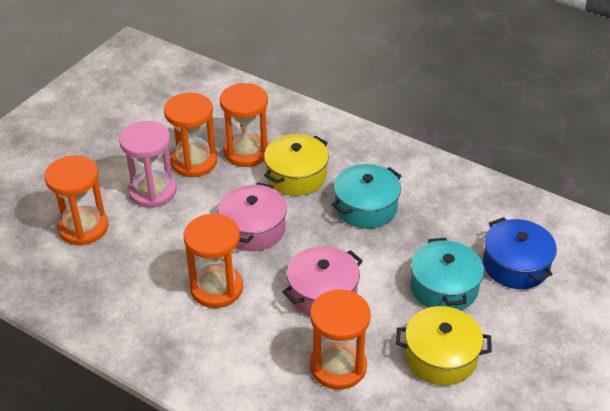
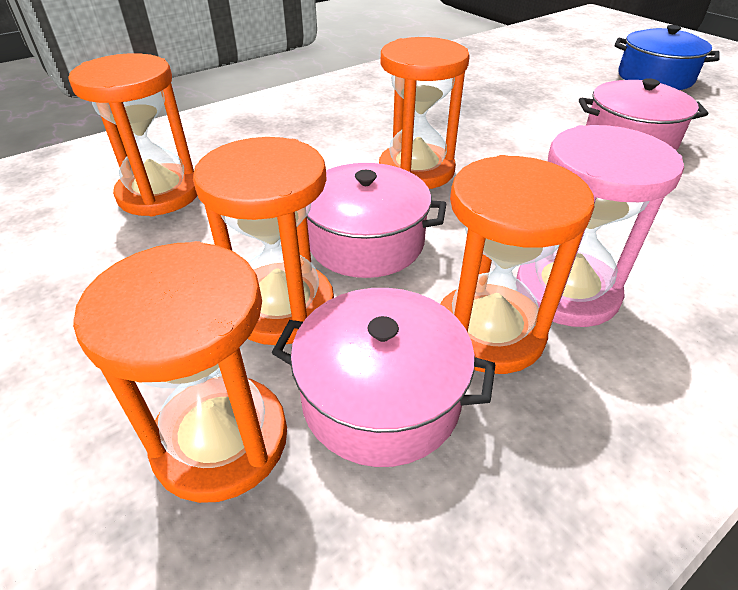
pink pot: 2 -> 3
turquoise pot: 2 -> 0
yellow pot: 2 -> 0

